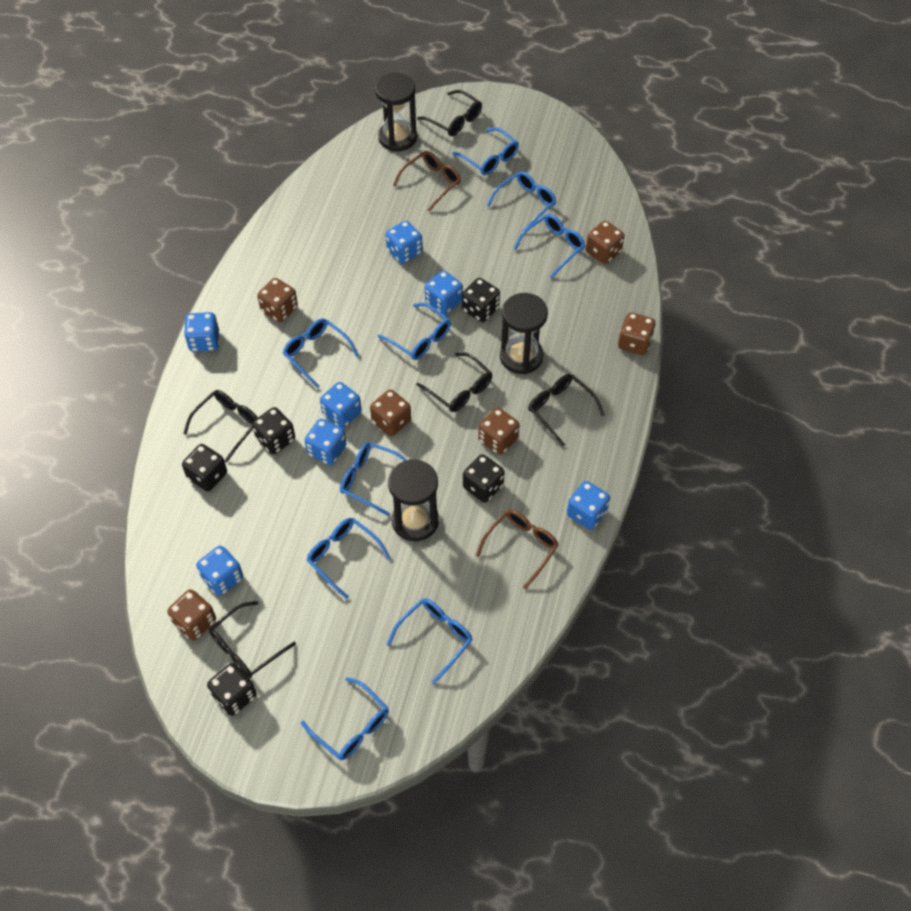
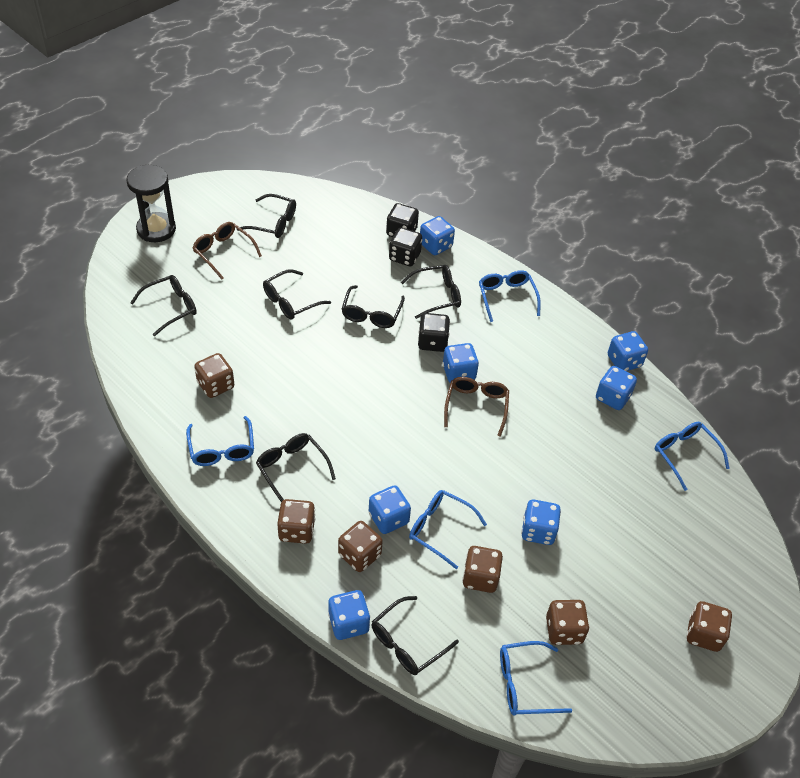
black dice: 5 -> 3
black glasses: 5 -> 7
black hourglass: 3 -> 1
blue glasses: 9 -> 5

